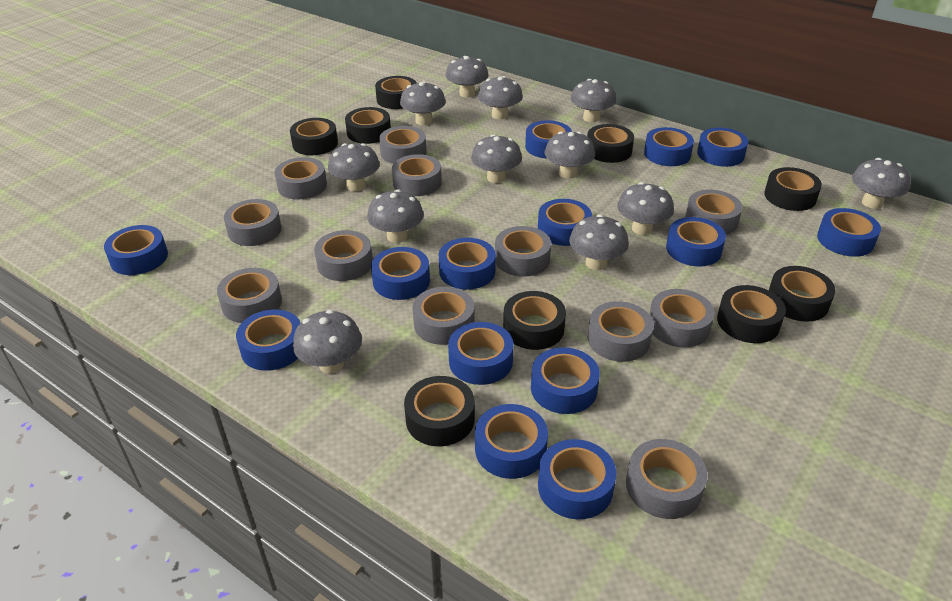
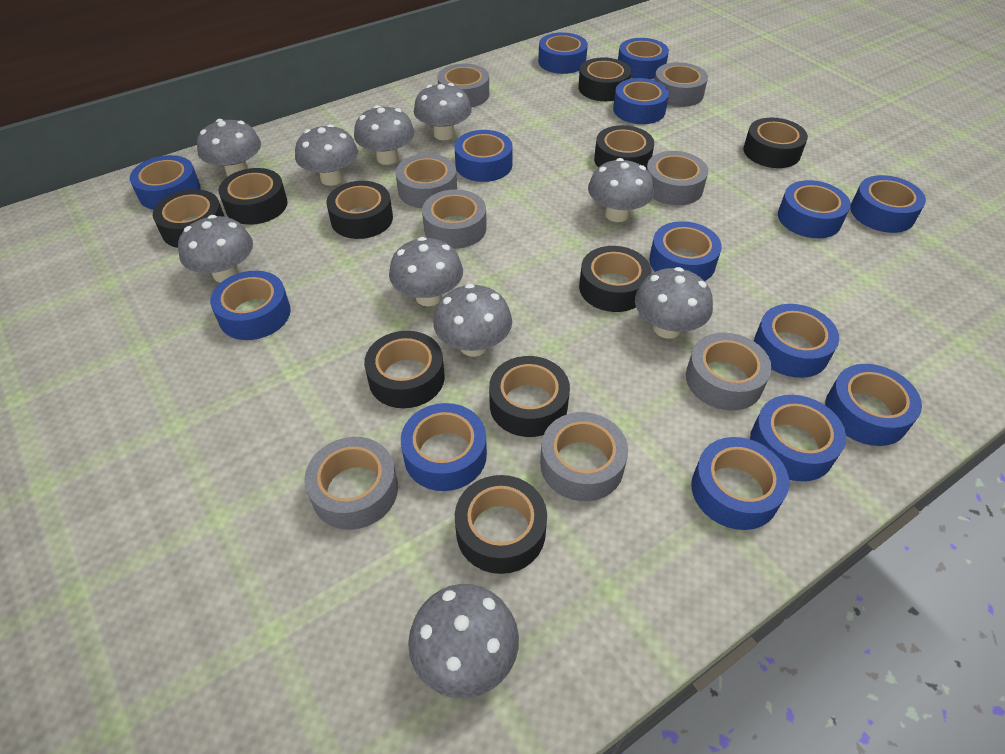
black tape: 9 -> 10
grey mushroom: 12 -> 10
grey tape: 12 -> 8

